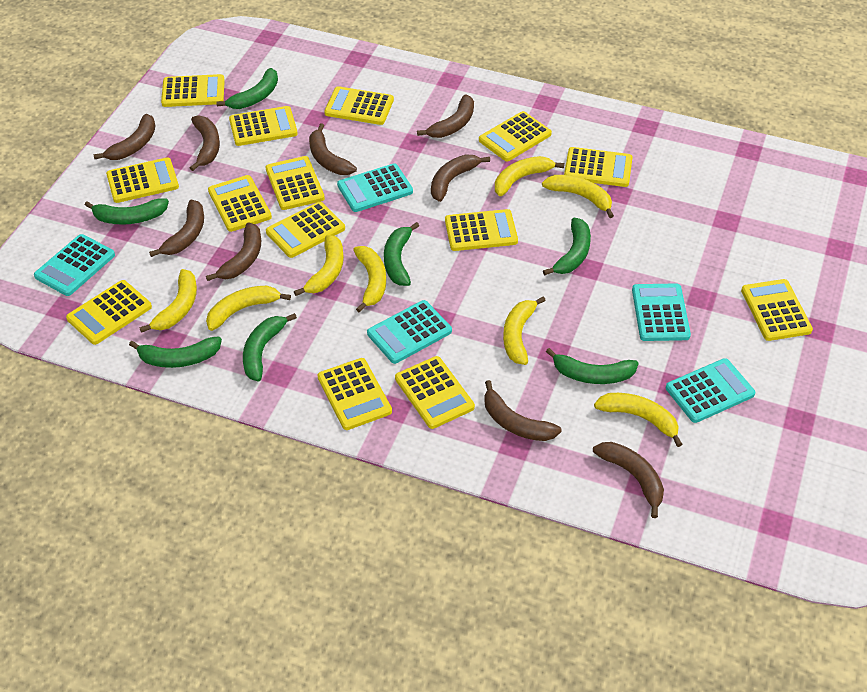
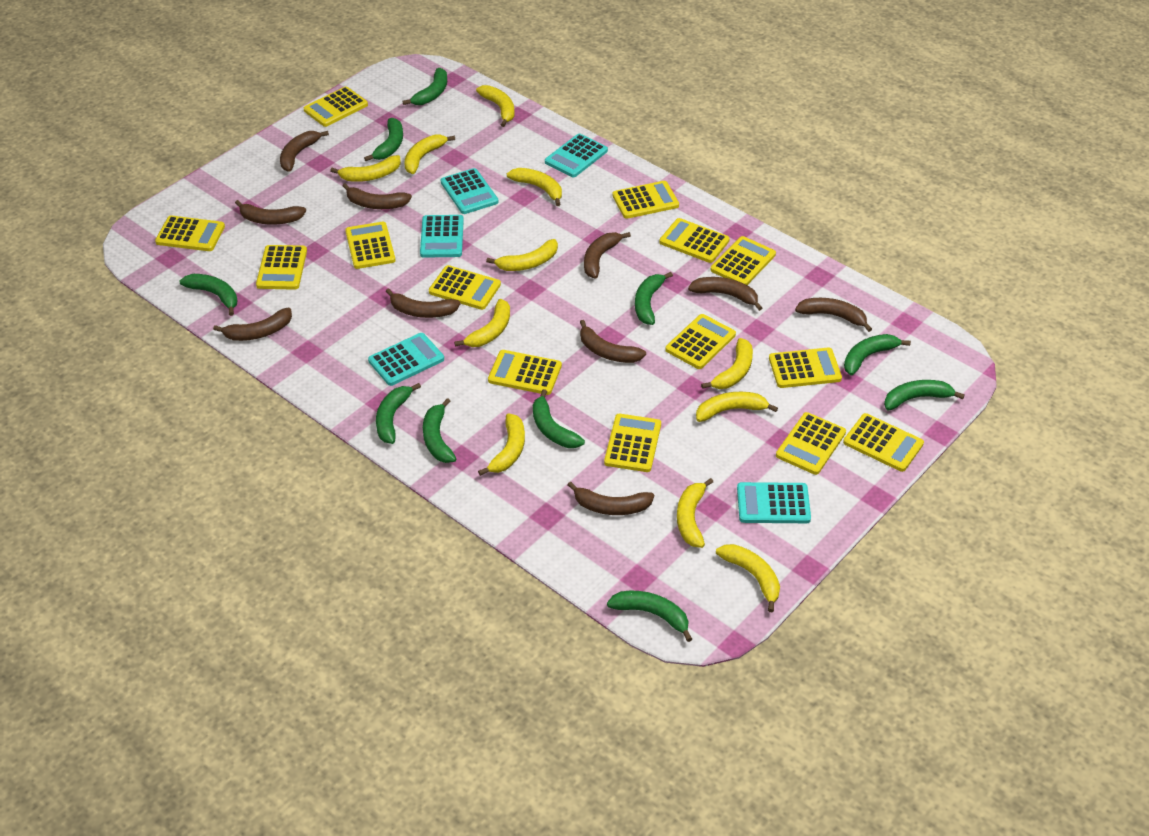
brown banana: 9 -> 10
green banana: 7 -> 10
yellow banana: 8 -> 11

